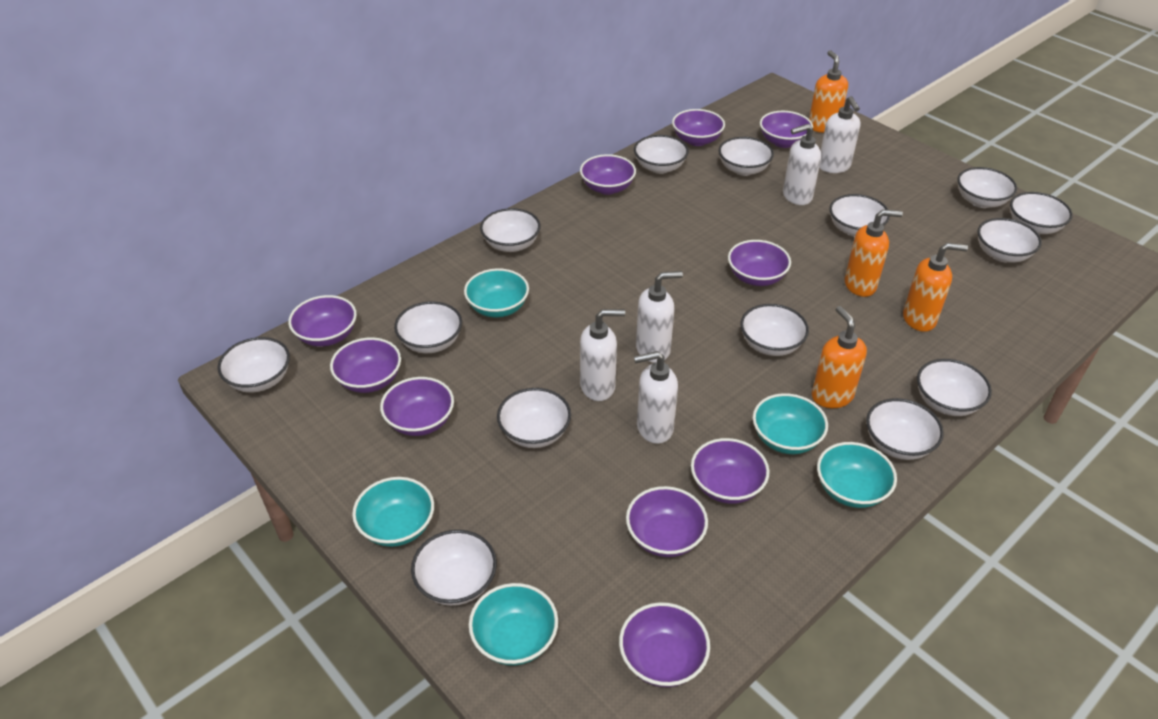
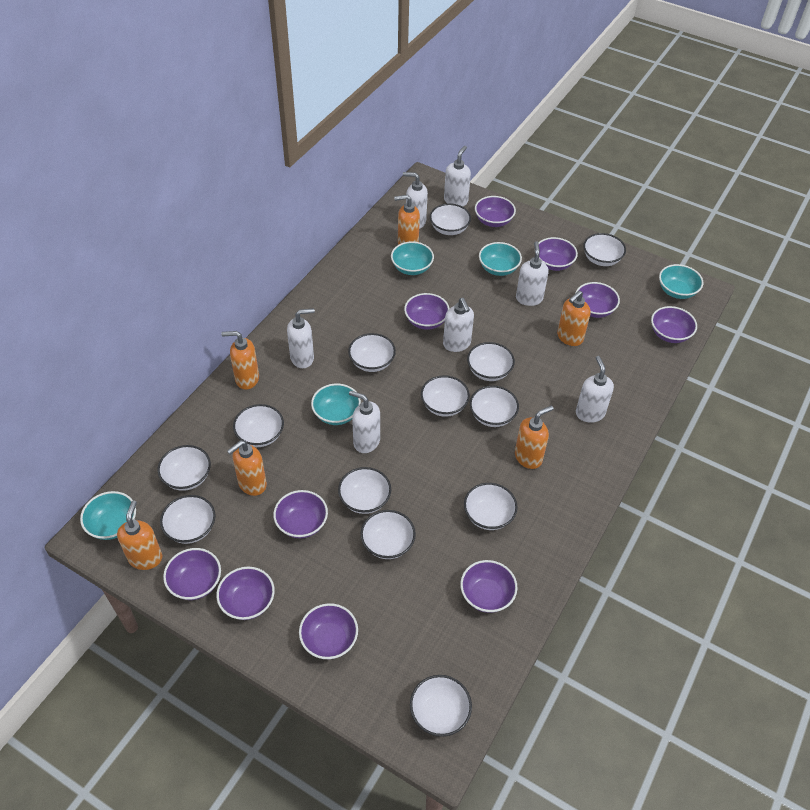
orange soap dispenser: 4 -> 6
white bowl: 14 -> 13
white soap dispenser: 5 -> 7

